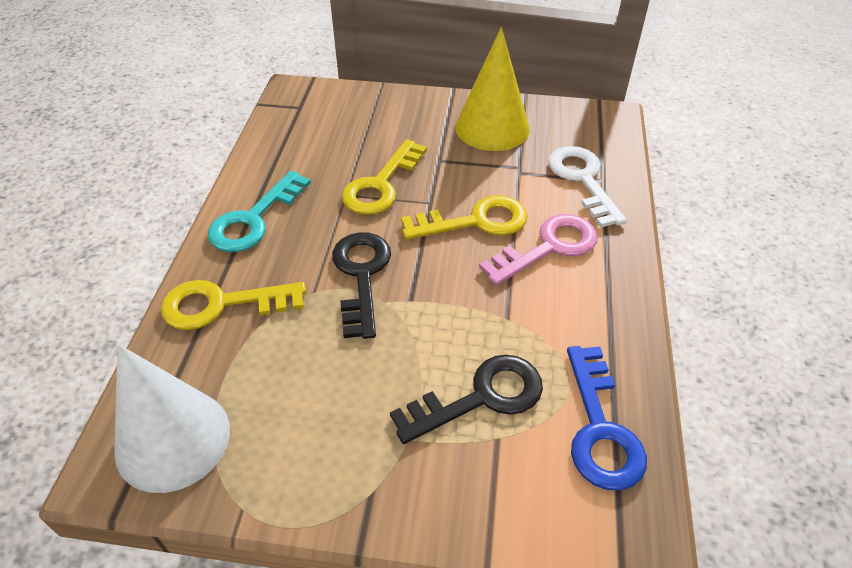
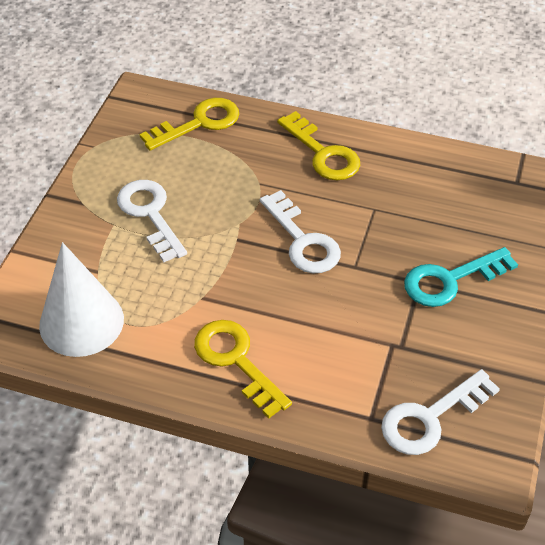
black key: 2 -> 0
blue key: 1 -> 0
pink key: 1 -> 0
white key: 1 -> 3
yellow cone: 1 -> 0

